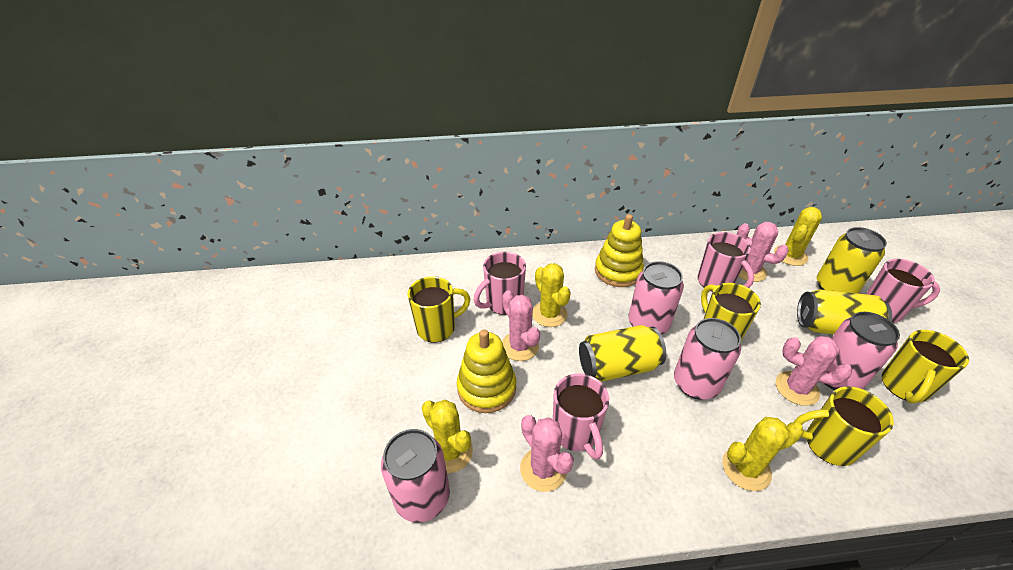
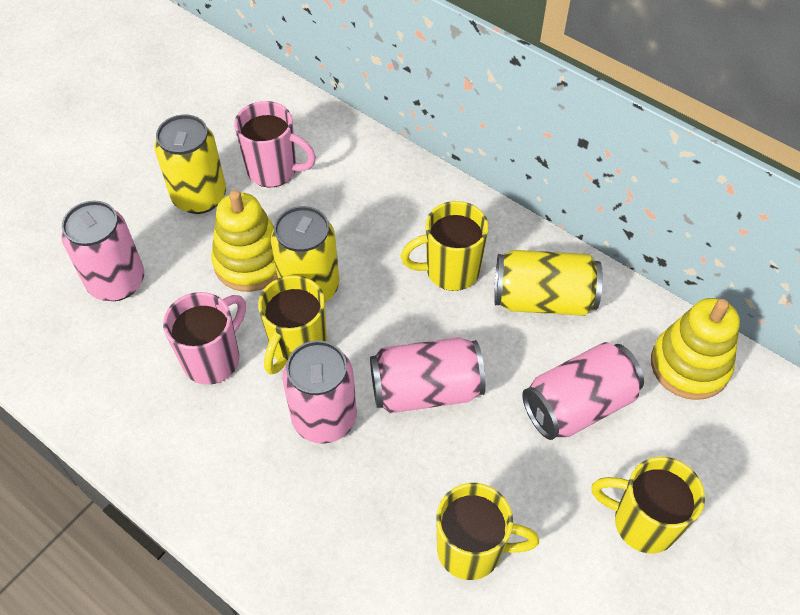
pink cactus: 4 -> 0
pink mug: 4 -> 2
yellow cactus: 4 -> 0

